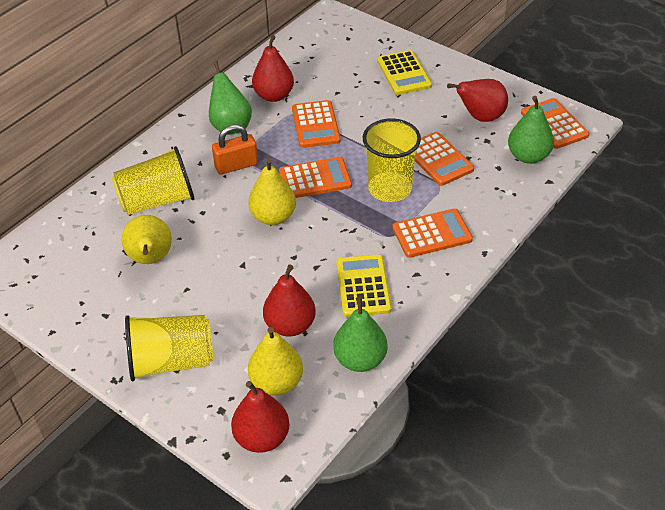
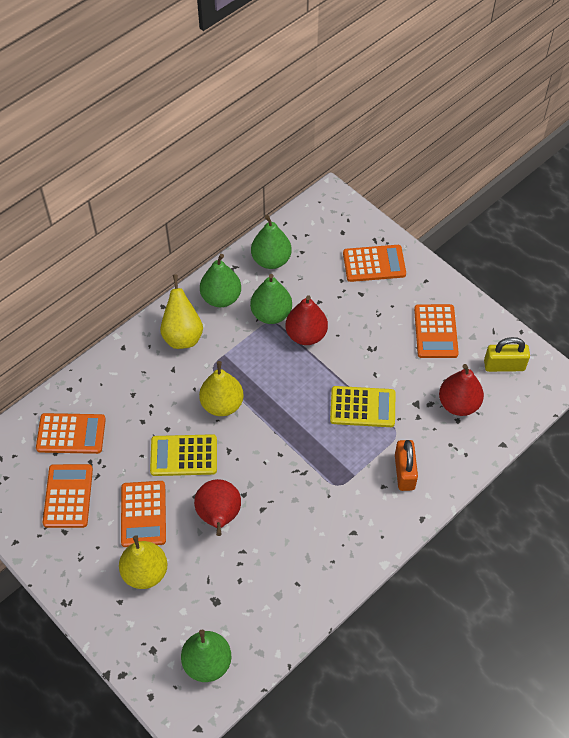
green pear: 3 -> 4
red pear: 4 -> 3
yellow cup: 3 -> 0
yellow padlock: 0 -> 1

